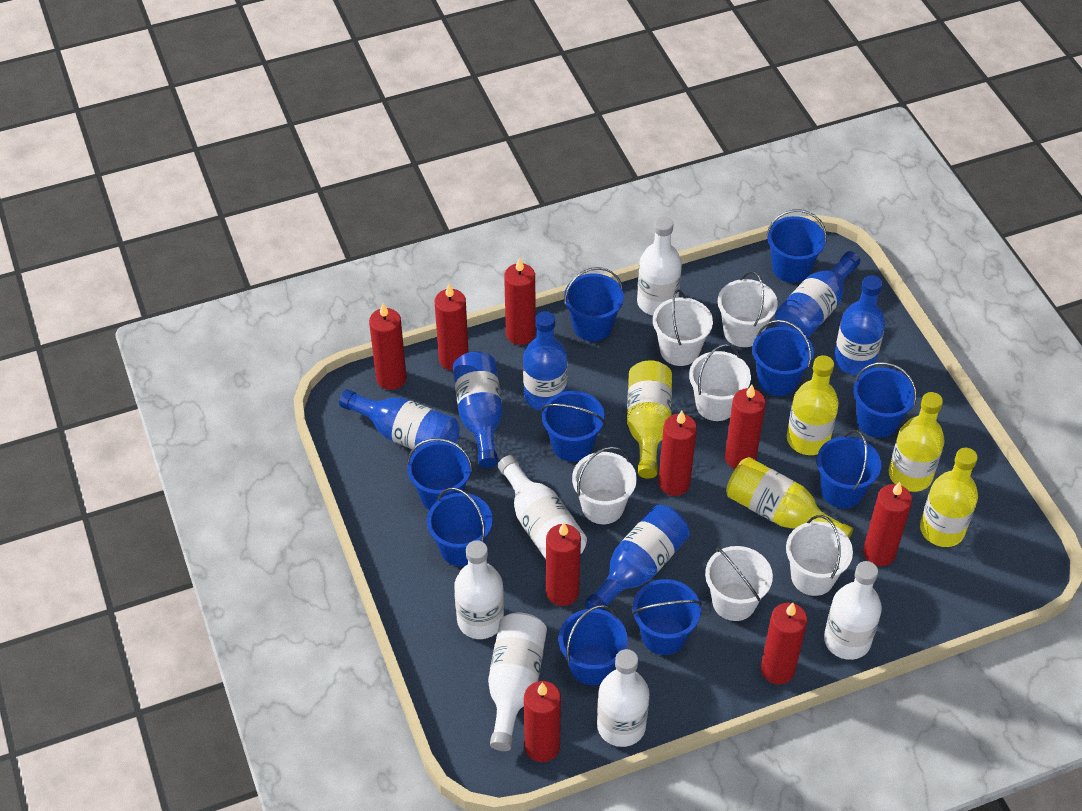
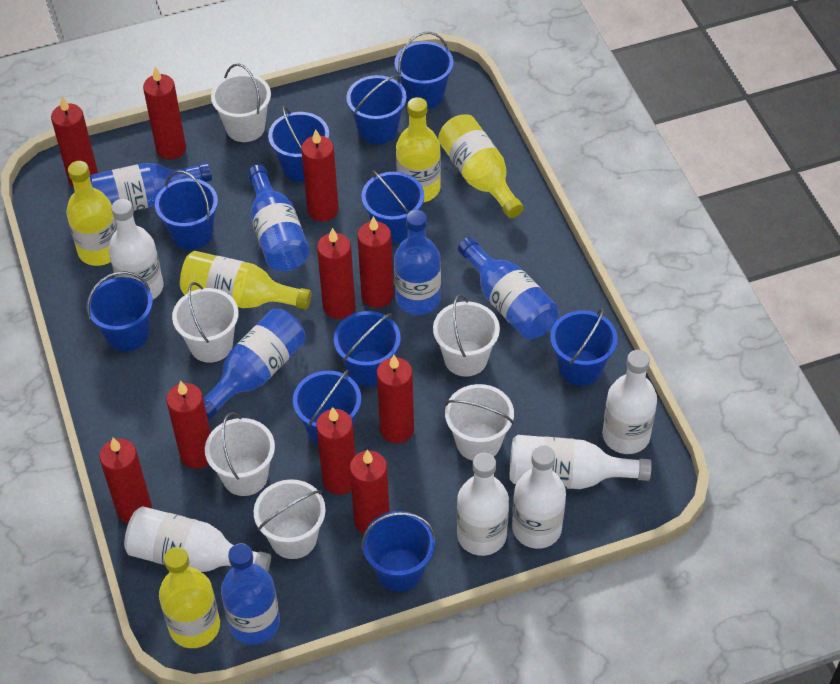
red candle: 9 -> 10

